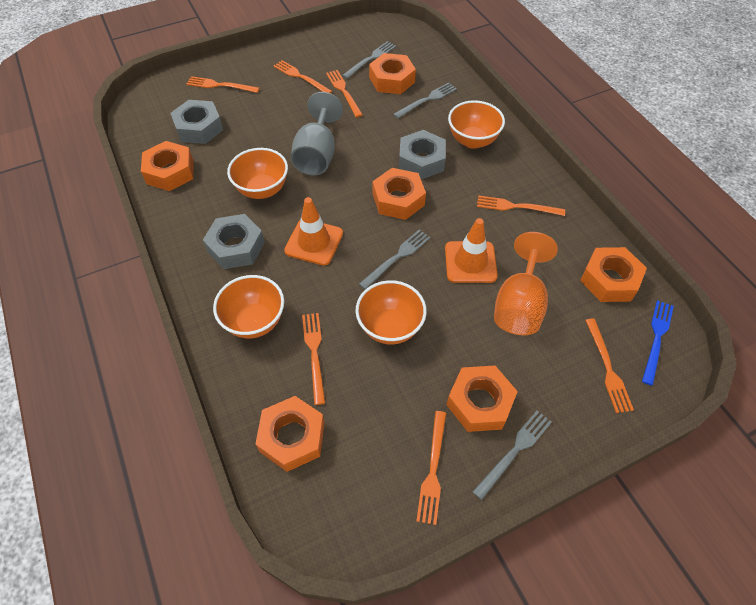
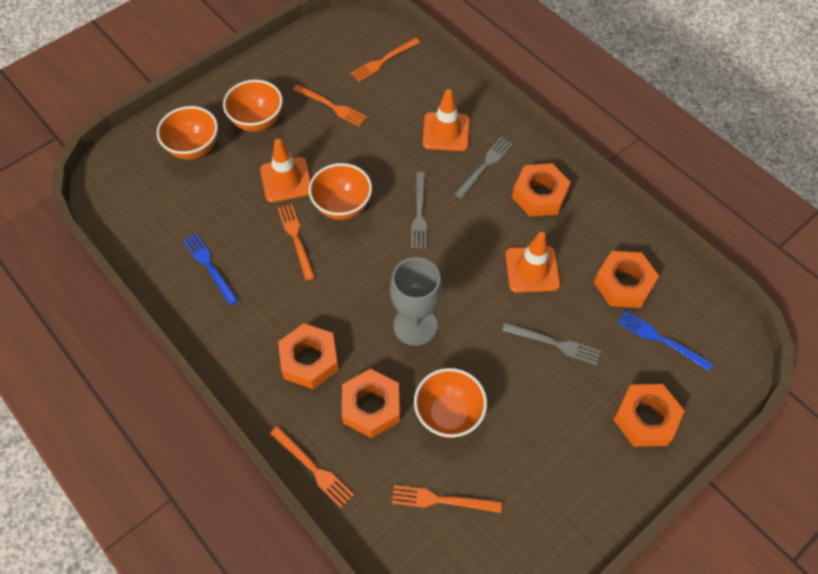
blue fork: 1 -> 2
grey fork: 4 -> 3
grey nut: 3 -> 0
orange fork: 7 -> 5
orange goblet: 1 -> 0
orange nut: 6 -> 5
orange traffic cone: 2 -> 3

